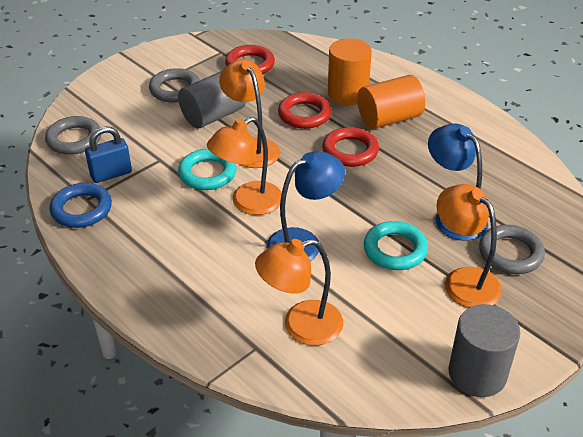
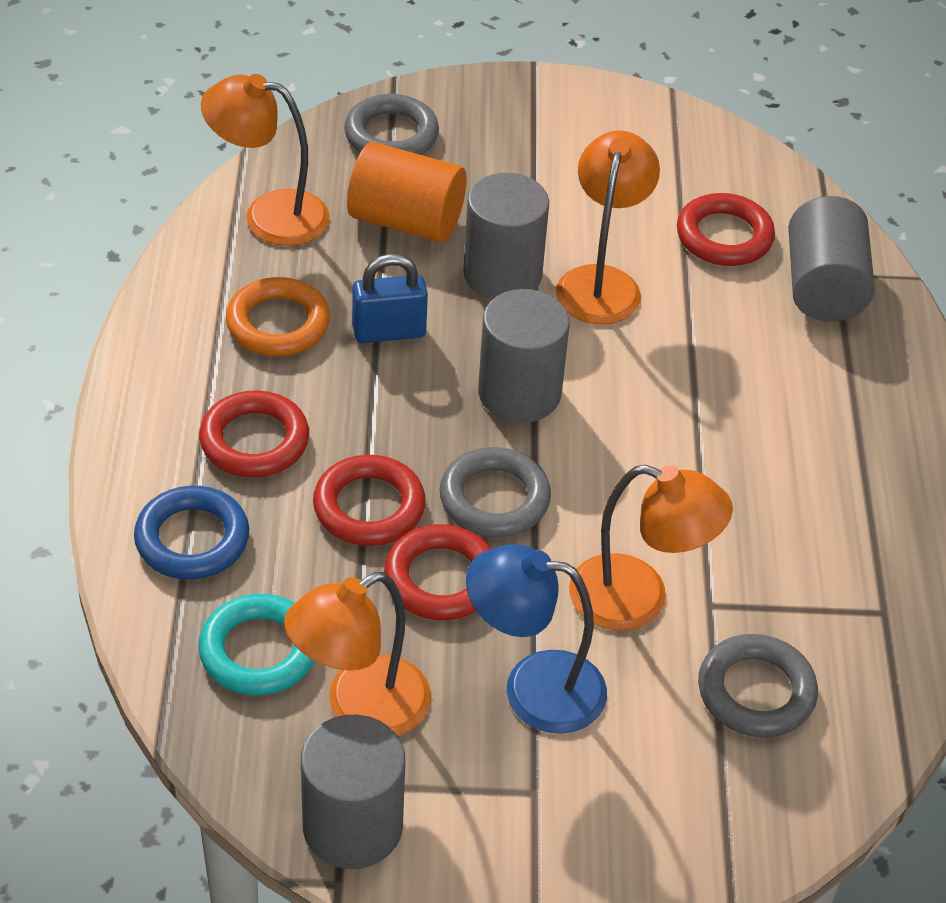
blue lamp: 2 -> 1
grey cylinder: 2 -> 4
orange cylinder: 2 -> 1
orange ring: 0 -> 1
red ring: 3 -> 4
turquoise ring: 2 -> 1

